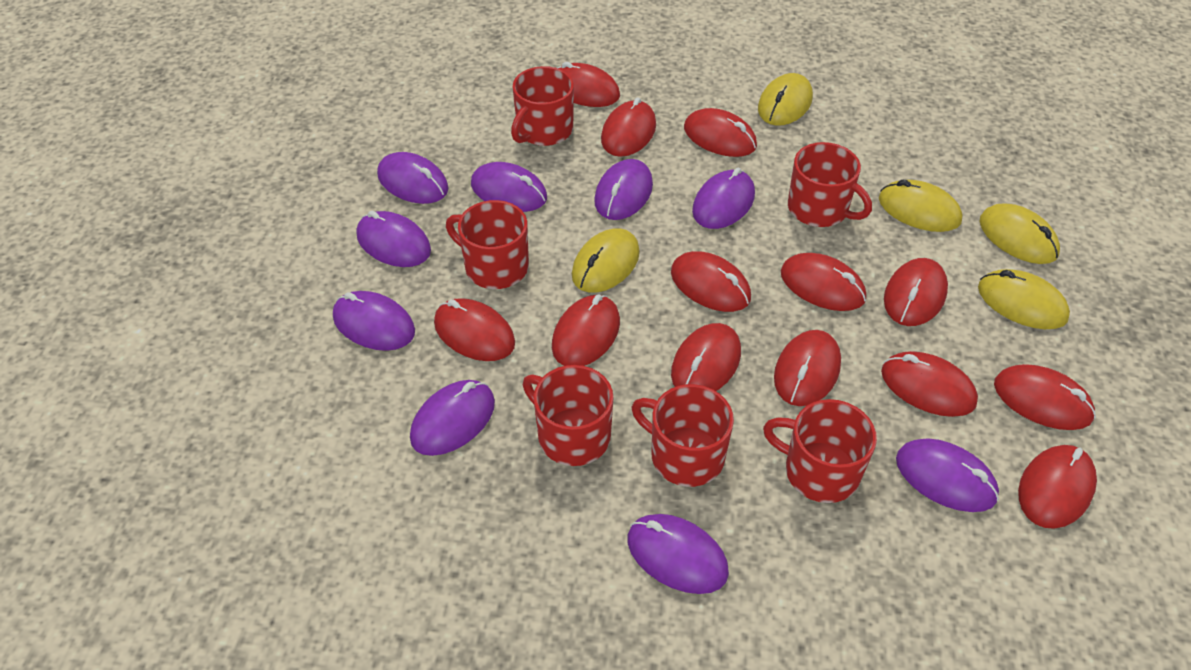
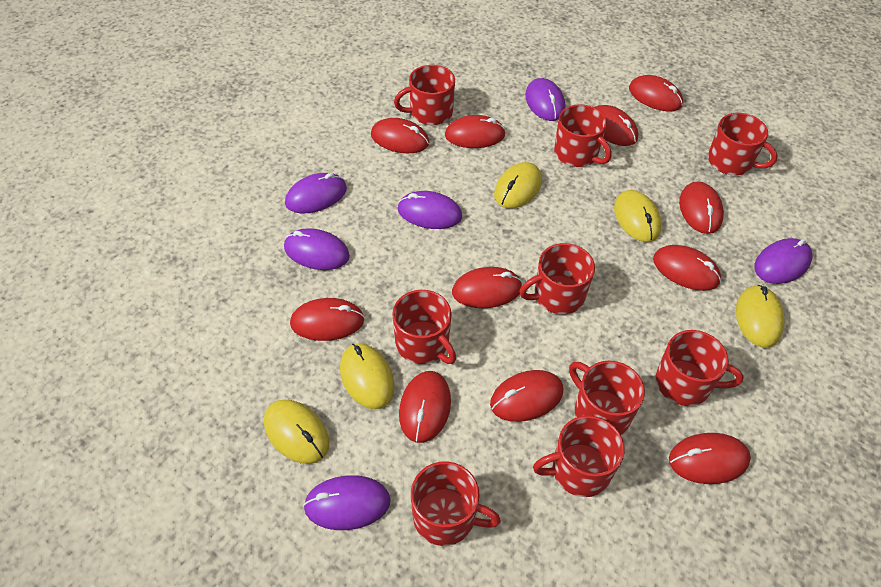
purple mouse: 9 -> 6
red mouse: 13 -> 11
red mug: 6 -> 9

